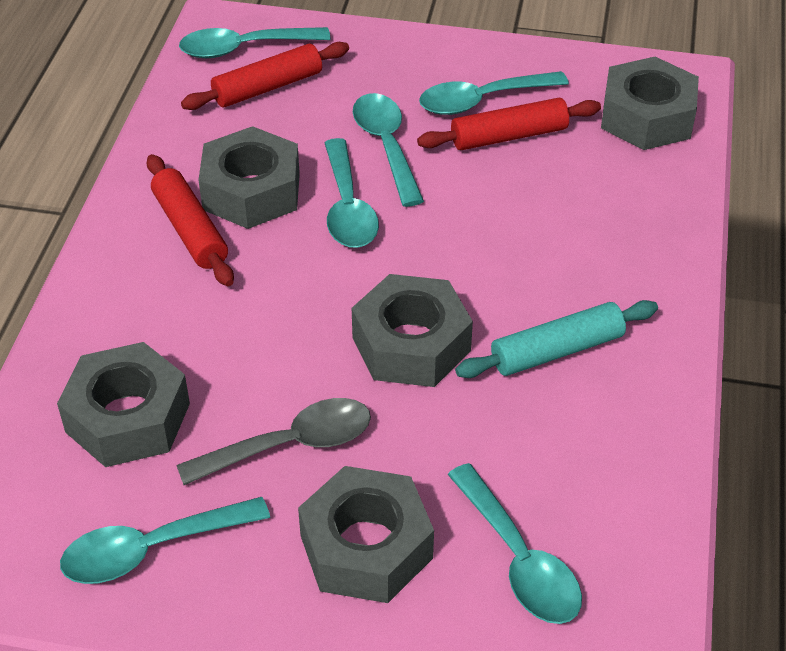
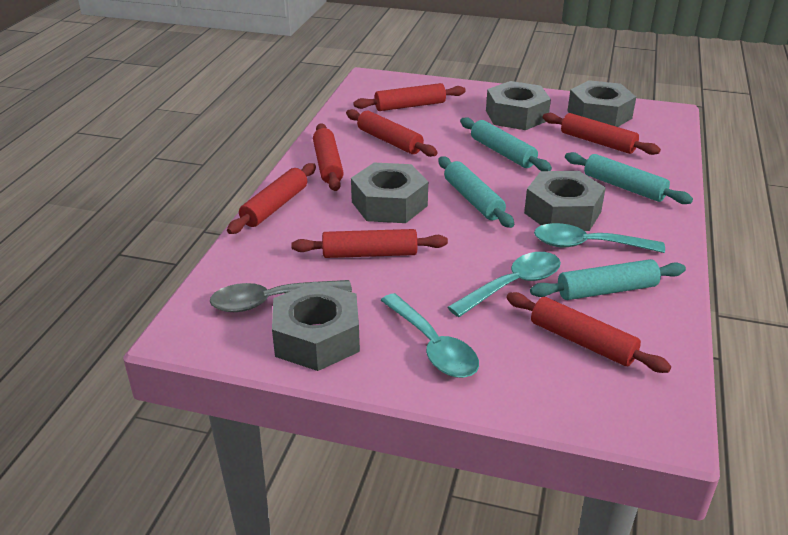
red rolling pin: 3 -> 7
turquoise rolling pin: 1 -> 4
turquoise spoon: 6 -> 3

